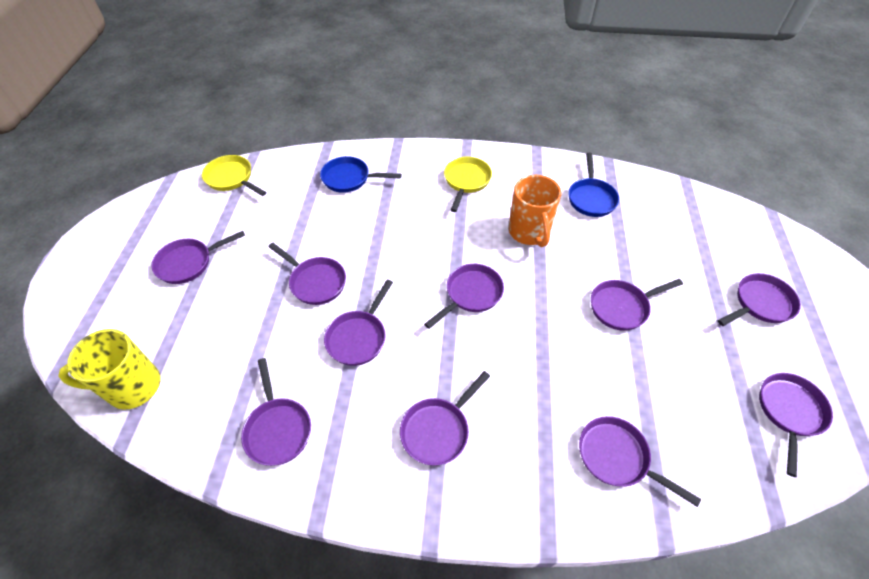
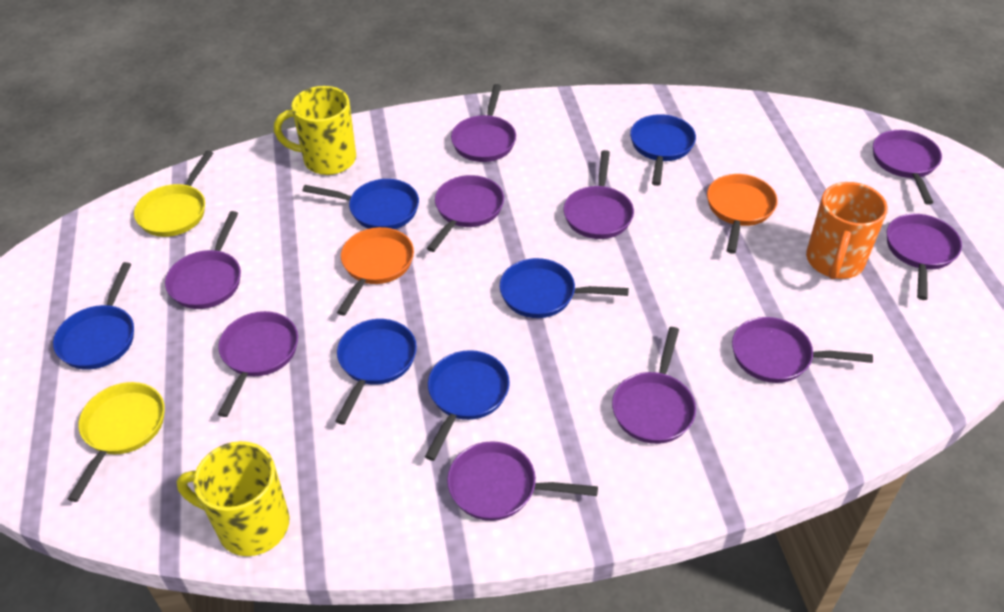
blue pan: 2 -> 6
orange pan: 0 -> 2
yellow mug: 1 -> 2

